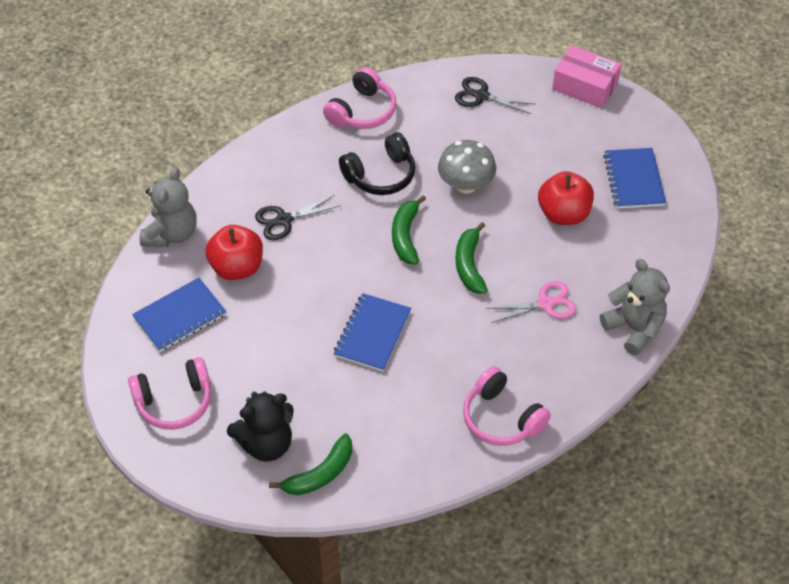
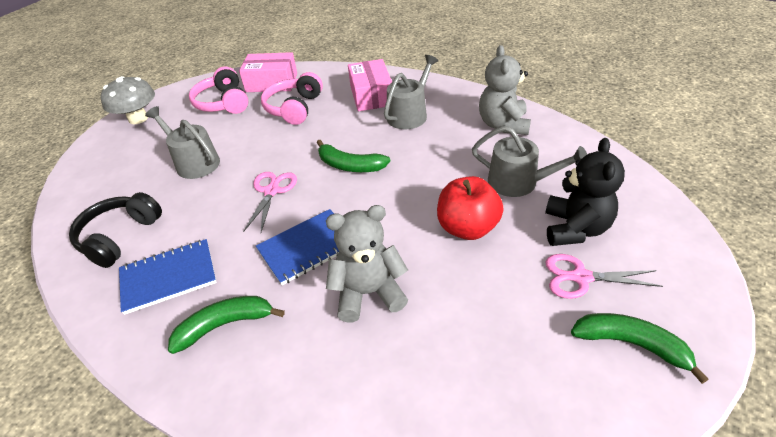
black scissors: 2 -> 0
blue notebook: 3 -> 2
grey watering can: 0 -> 3
pink box: 1 -> 2
pink headphones: 3 -> 2
pink scissors: 1 -> 2
red apple: 2 -> 1

